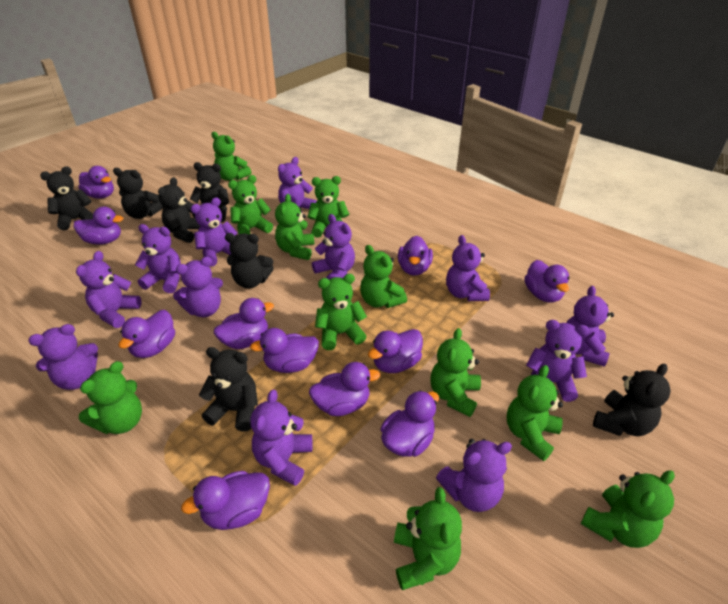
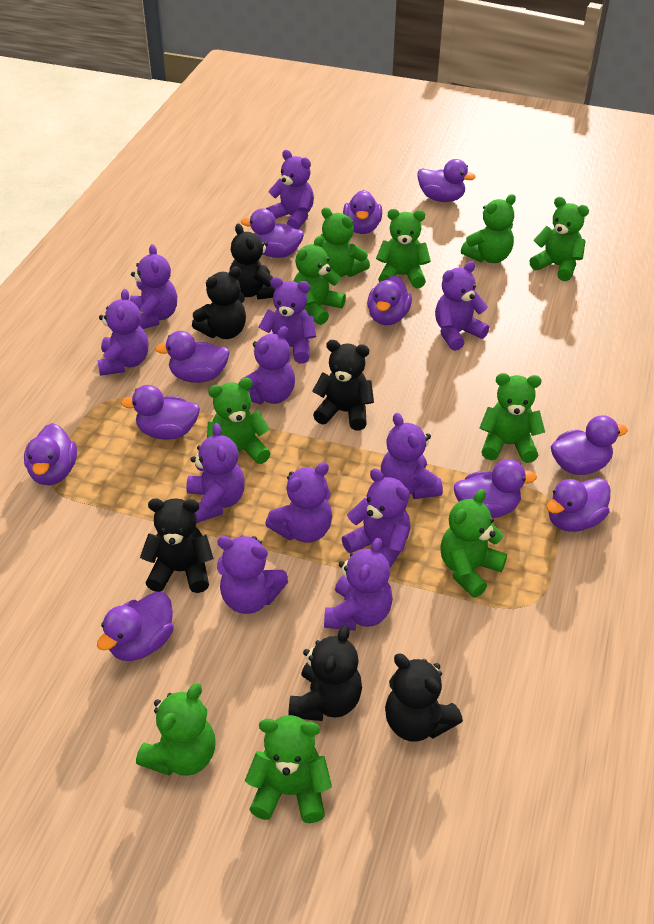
black teddy bear: 7 -> 6
green teddy bear: 11 -> 10

